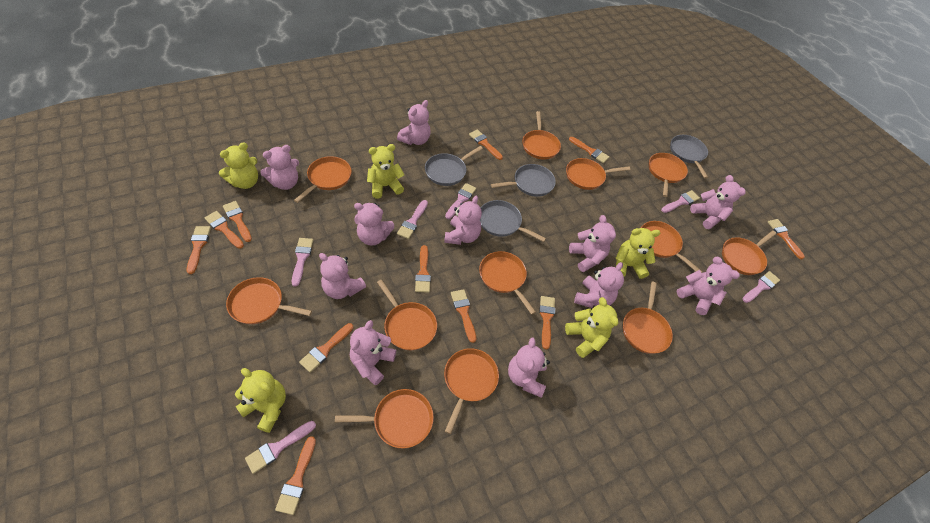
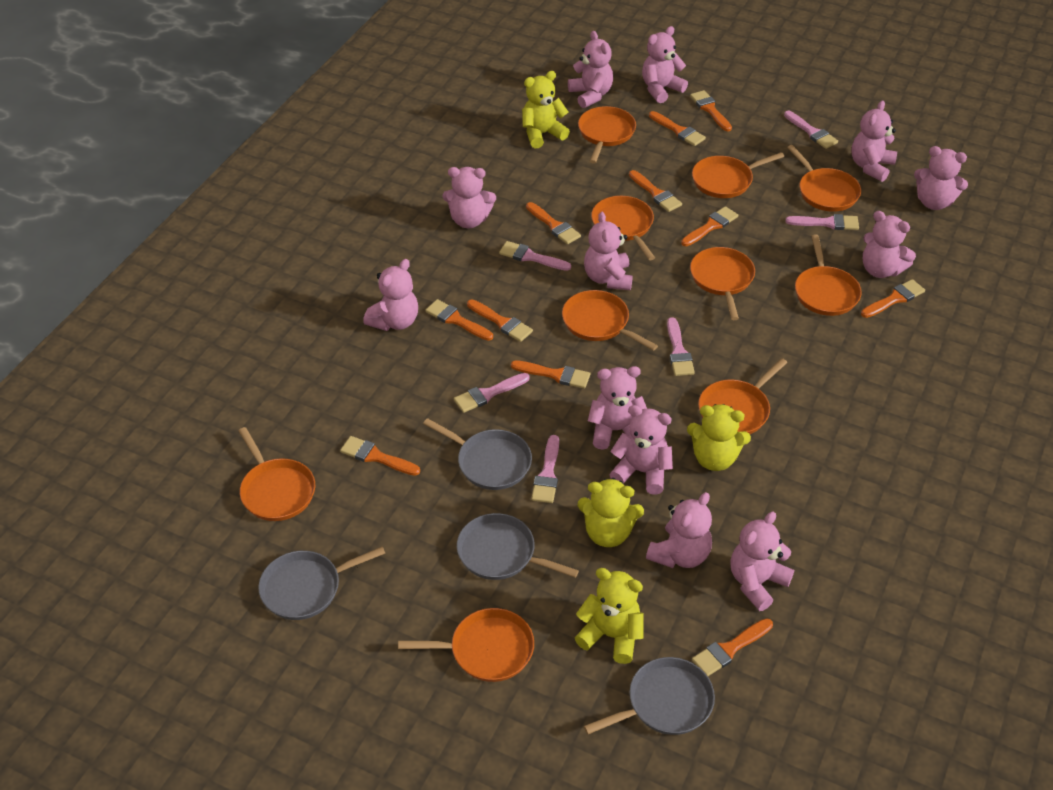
orange pan: 12 -> 10
pink teddy bear: 11 -> 12
yellow teddy bear: 5 -> 4

